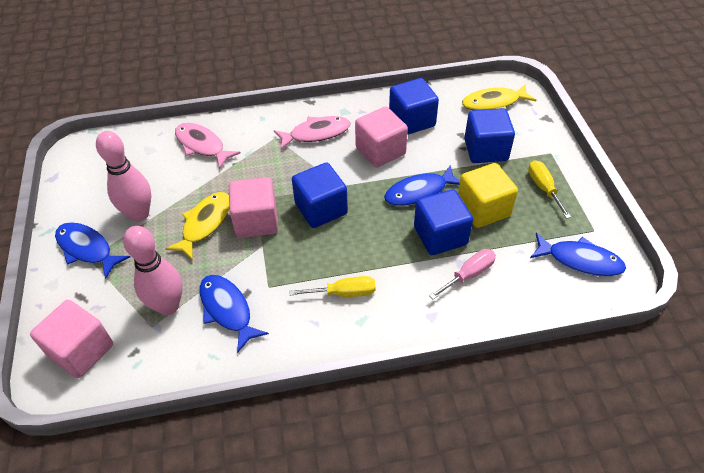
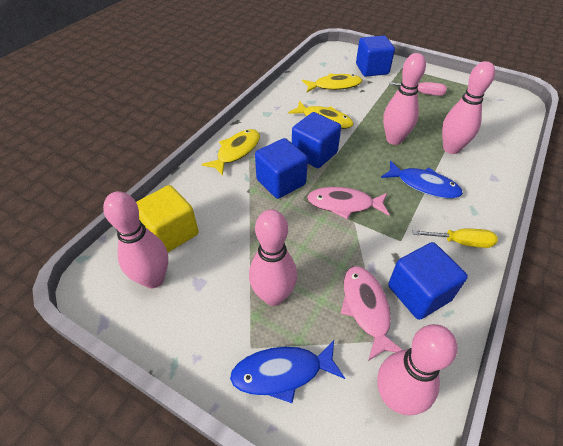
blue fish: 4 -> 2
pink bowling pin: 2 -> 5
pink cube: 3 -> 0
yellow fish: 2 -> 3
yellow screwdriver: 2 -> 1

